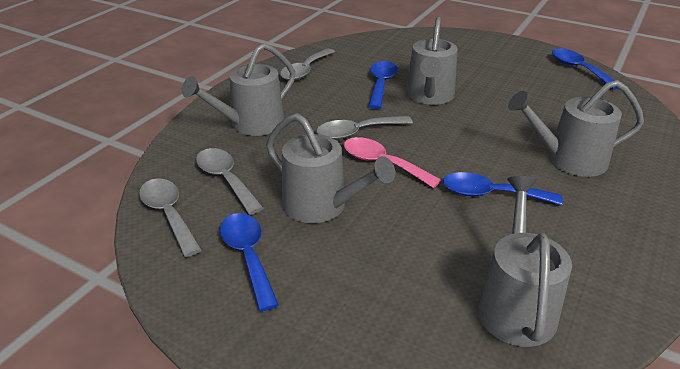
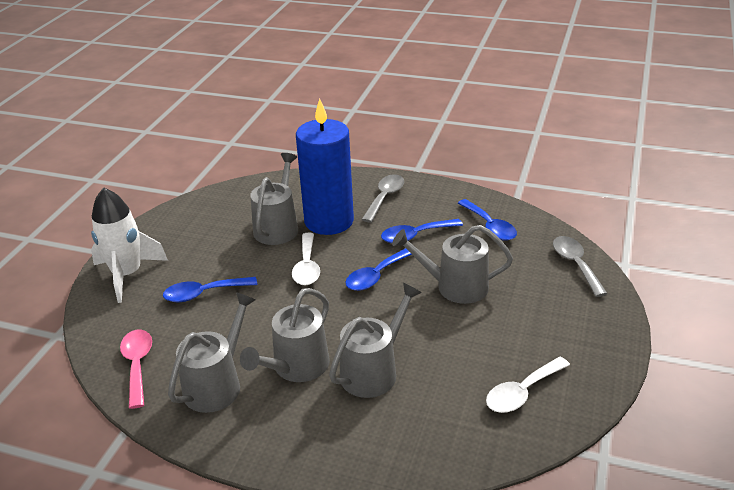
blue candle: 0 -> 1
grey spoon: 4 -> 2
white rocket: 0 -> 1
white spoon: 0 -> 2

